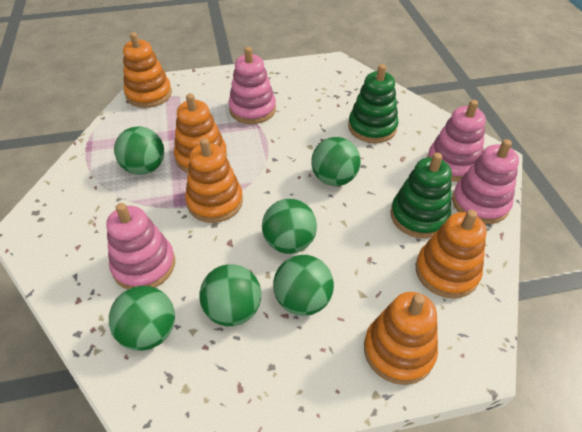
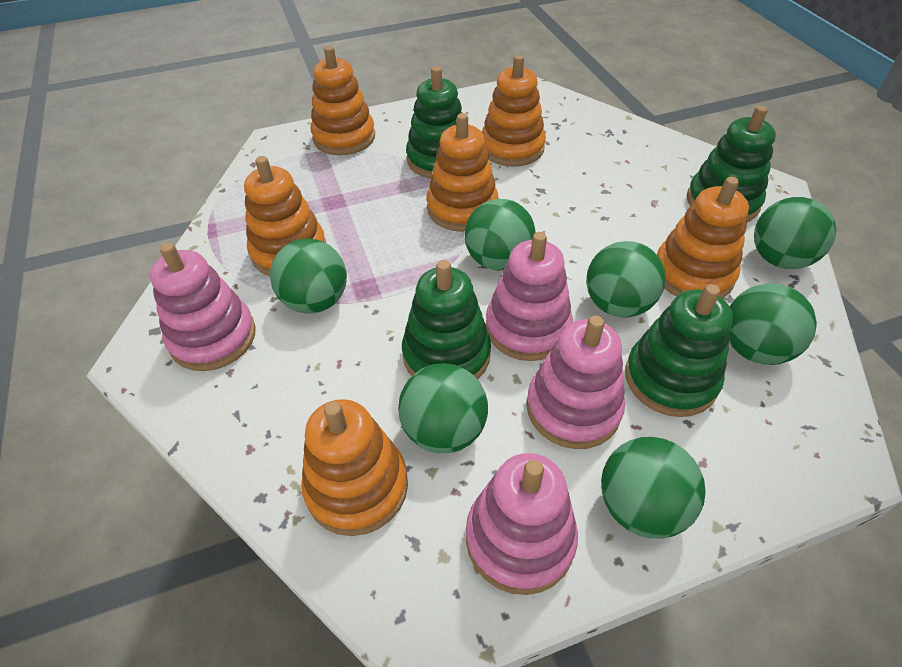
green ball: 6 -> 7
green stacking toy: 2 -> 4
orange stacking toy: 5 -> 6

